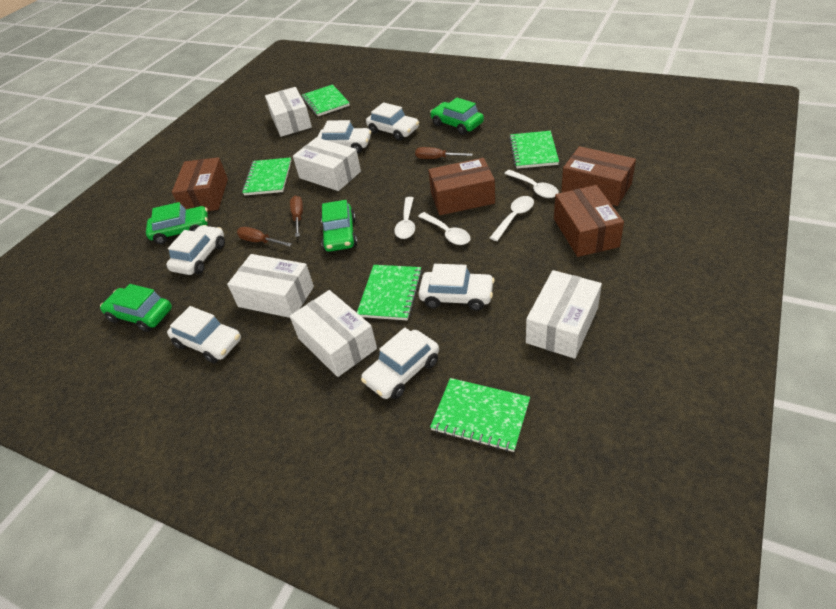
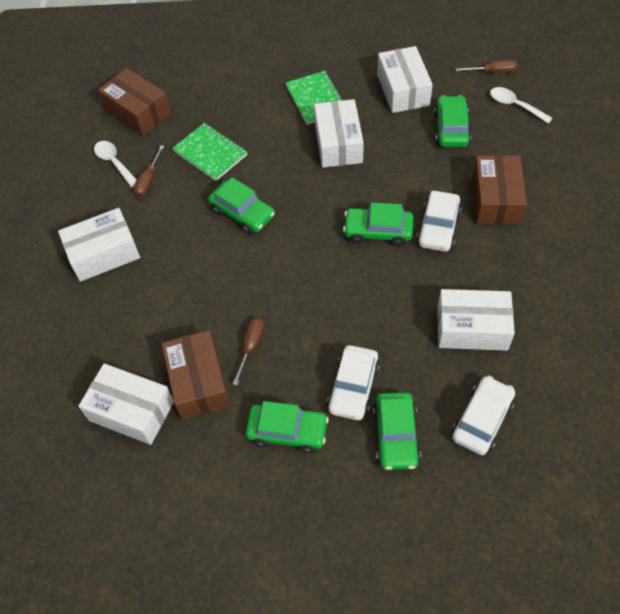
brown box: 4 -> 3
green car: 4 -> 5
green notebook: 5 -> 2
white car: 6 -> 3
white spoon: 4 -> 2

